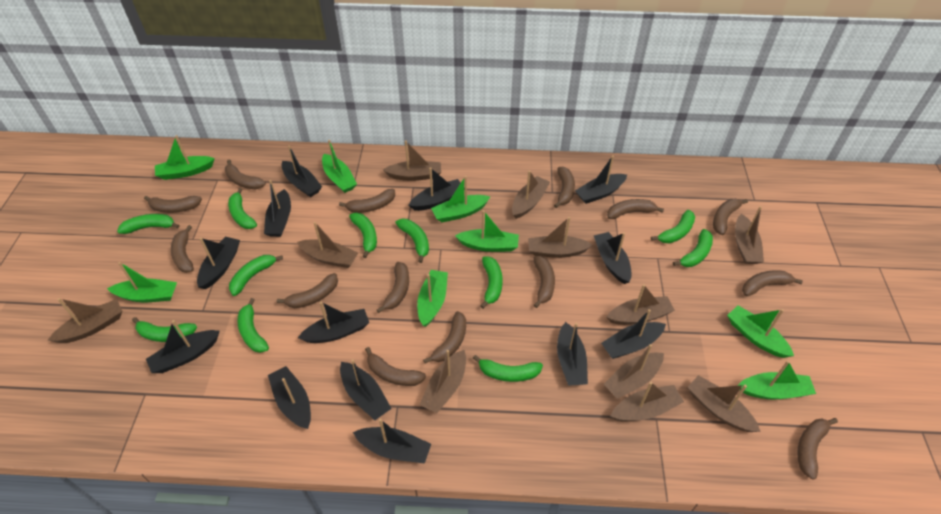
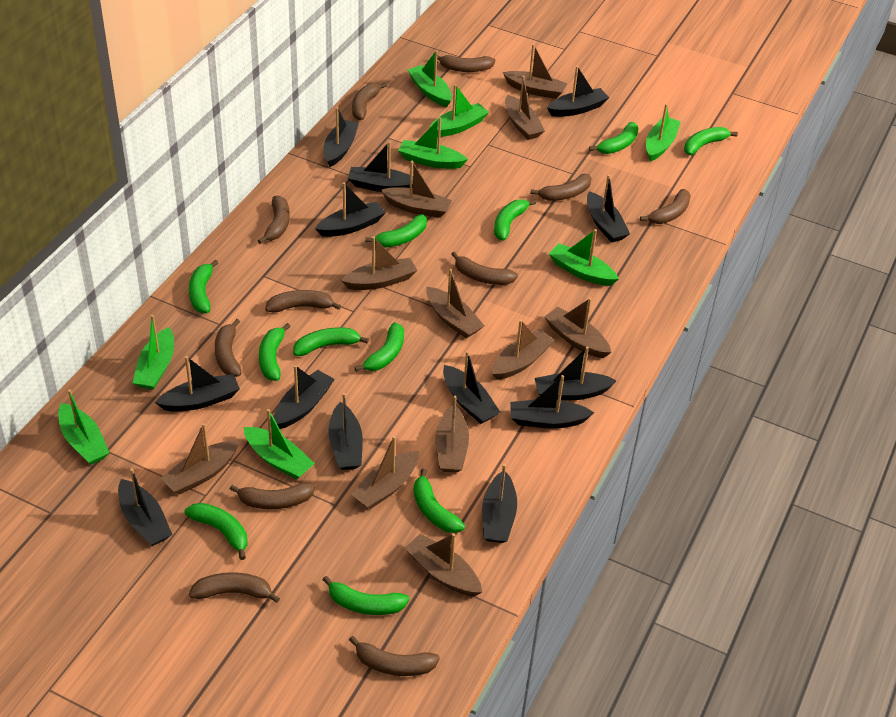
brown banana: 14 -> 11

